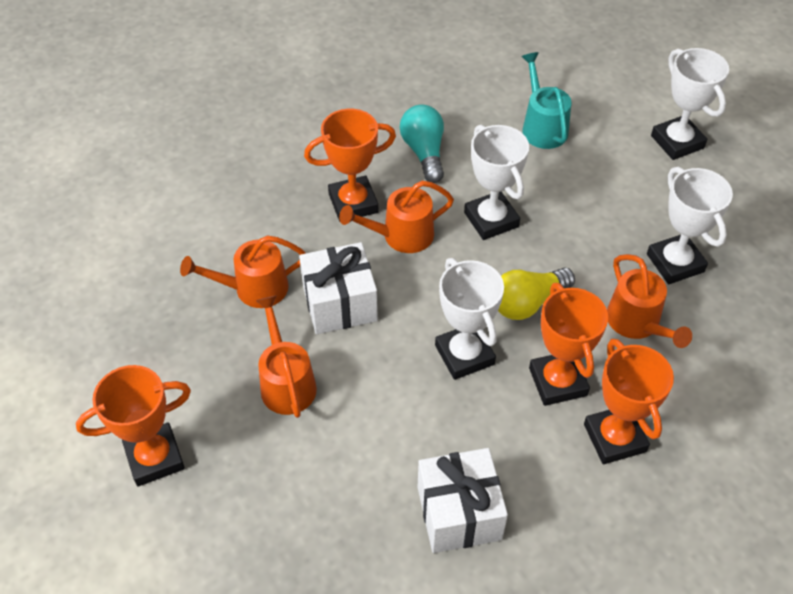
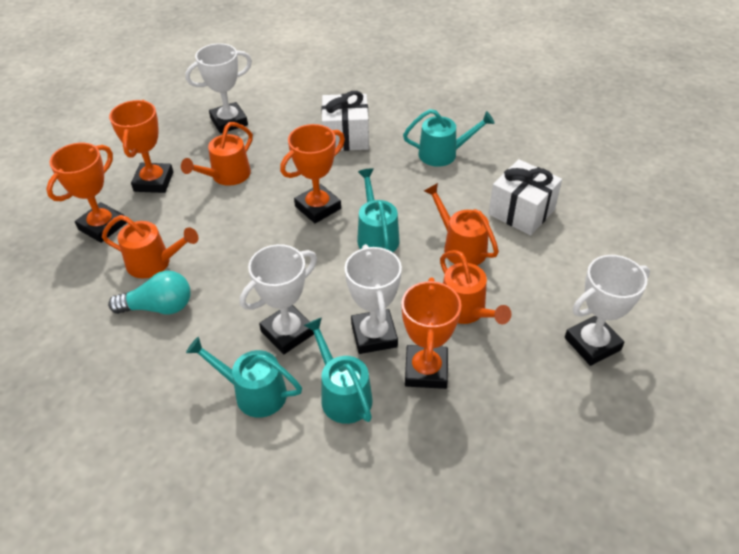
turquoise watering can: 1 -> 4
yellow light bulb: 1 -> 0

